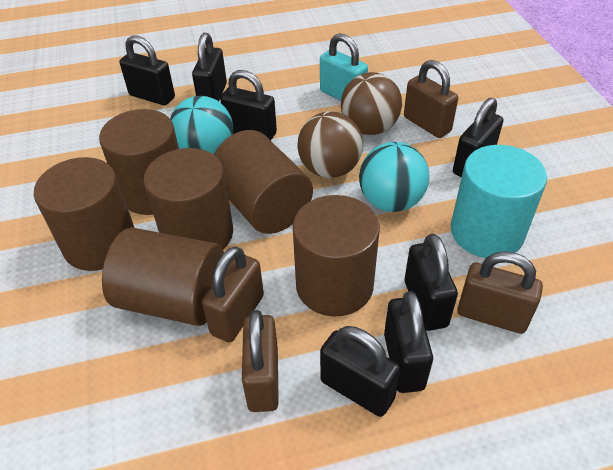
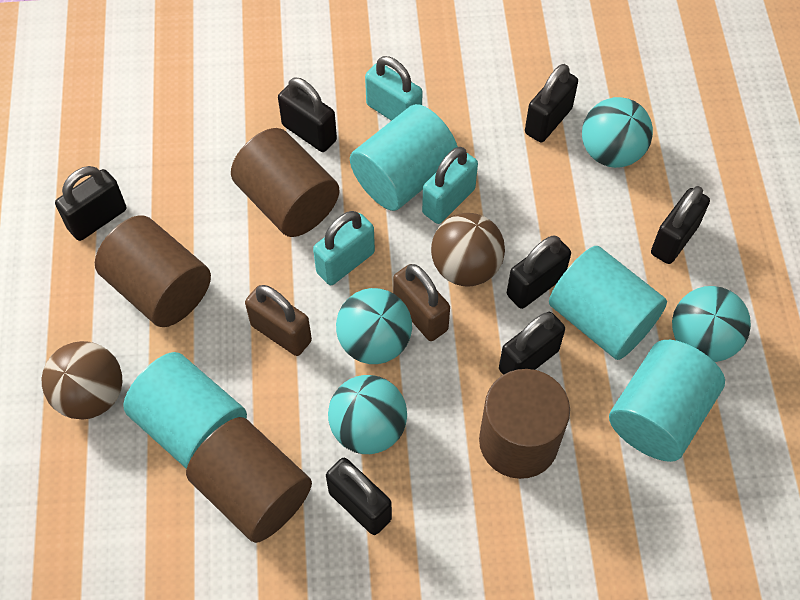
brown cylinder: 6 -> 4
brown padlock: 4 -> 2
turquoise ball: 2 -> 4
turquoise cylinder: 1 -> 4
turquoise padlock: 1 -> 3

